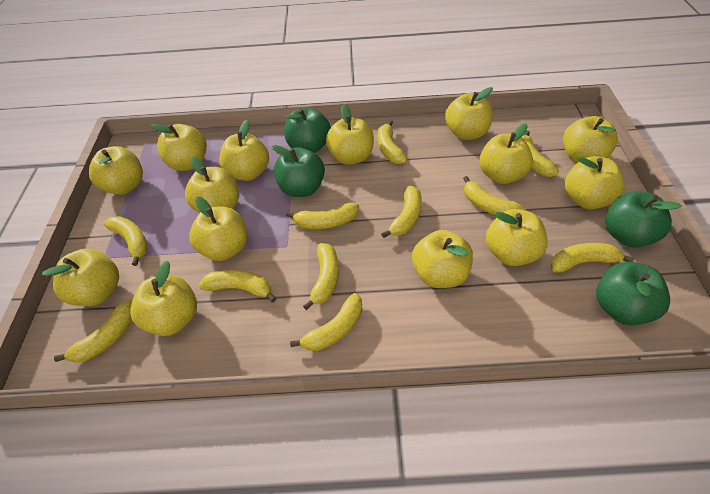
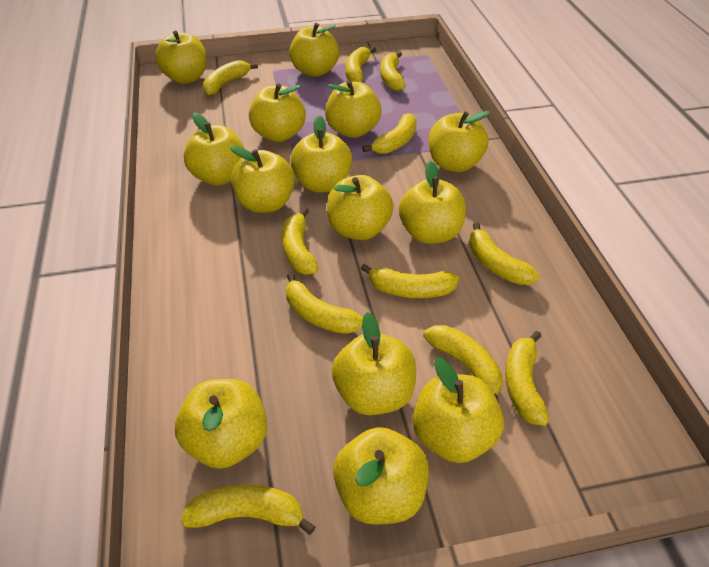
green apple: 4 -> 0

